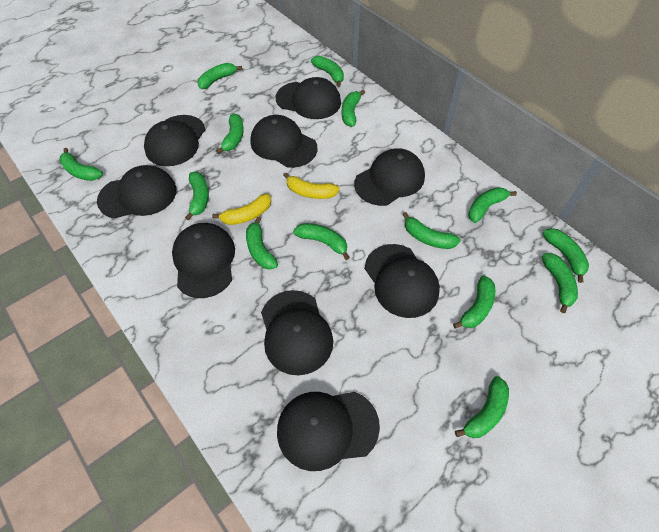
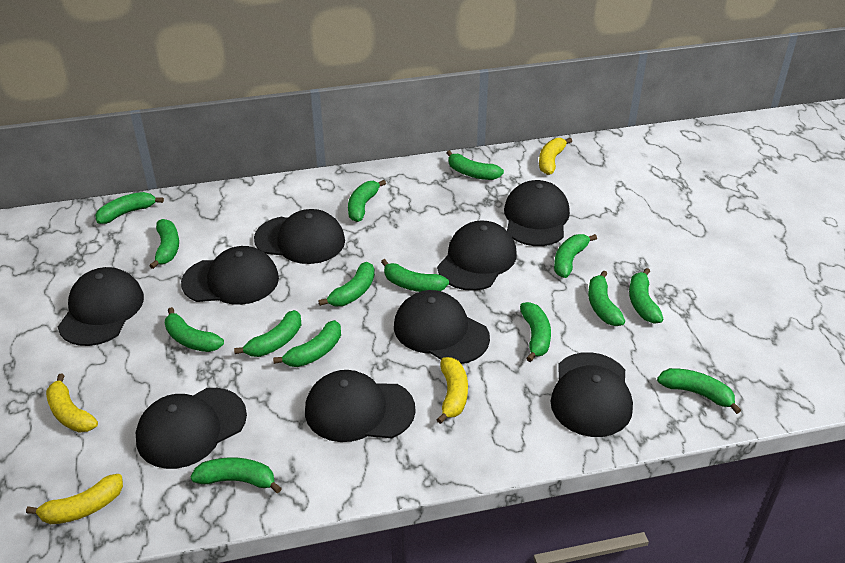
green banana: 14 -> 15
yellow banana: 2 -> 4

